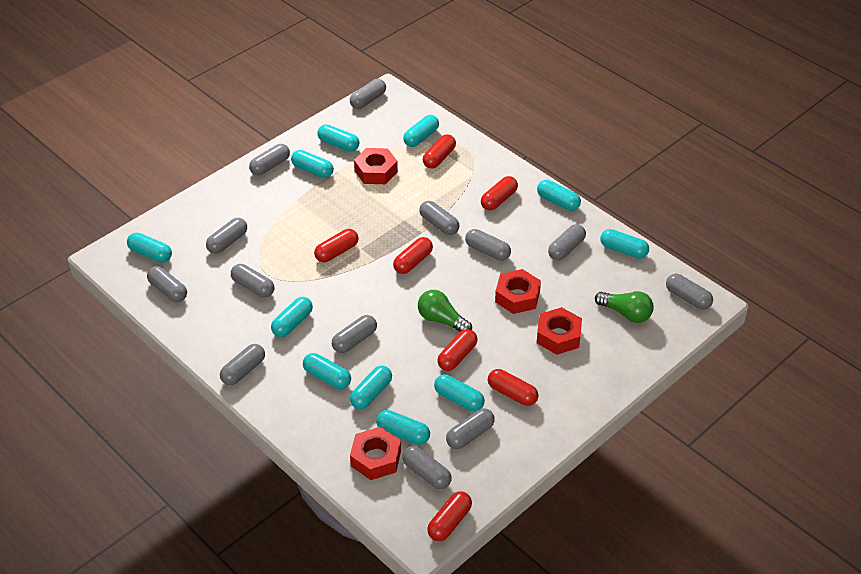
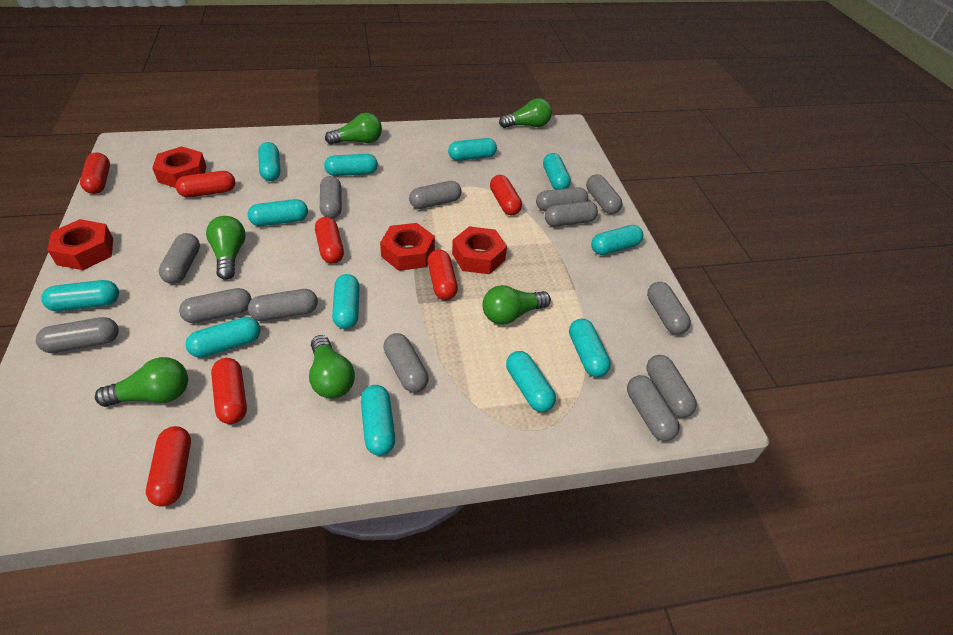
green light bulb: 2 -> 6
turquoise capsule: 11 -> 12

